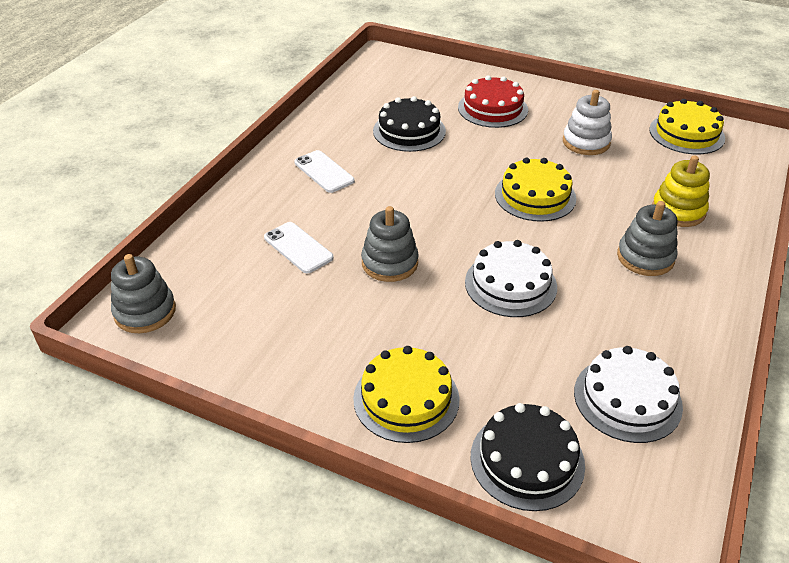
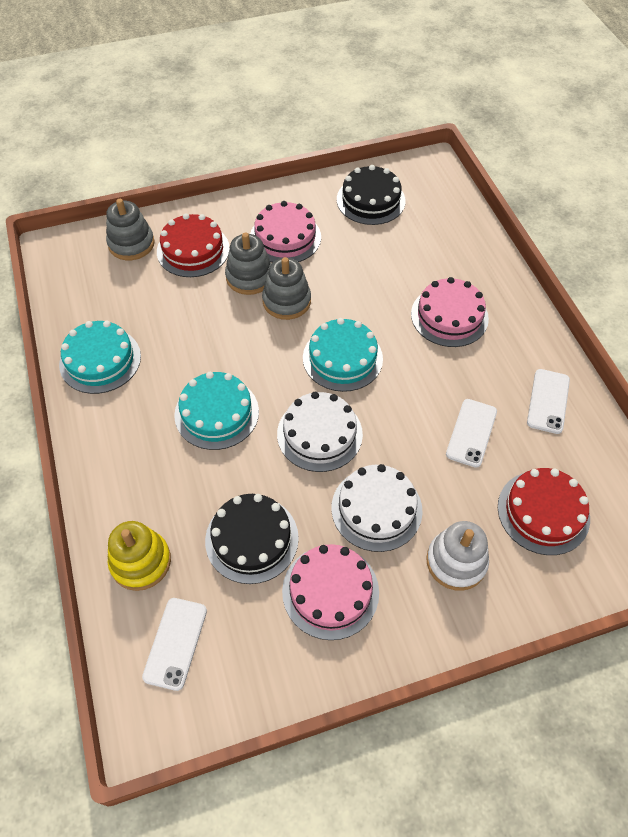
pink cake: 0 -> 3
red cake: 1 -> 2
turquoise cake: 0 -> 3
white phone: 2 -> 3
yellow cake: 3 -> 0

